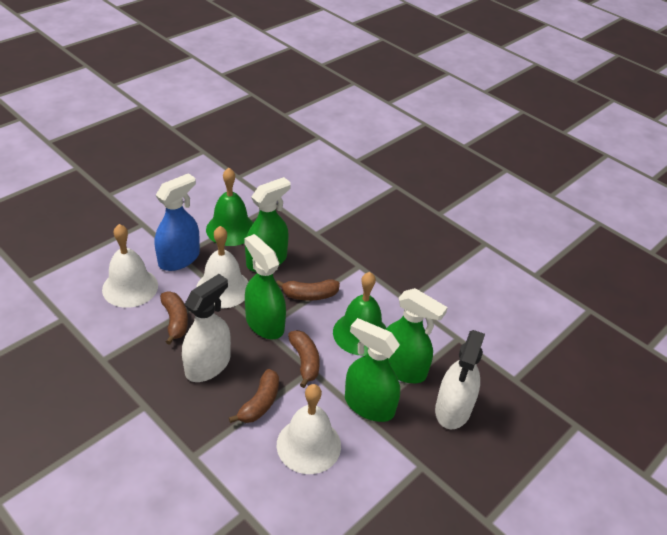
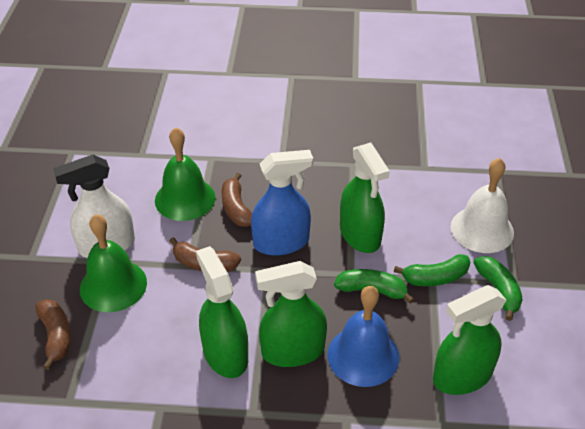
blue bell: 0 -> 1
brown banana: 4 -> 3
green banana: 0 -> 3
white bell: 3 -> 1
white spray bottle: 2 -> 1

